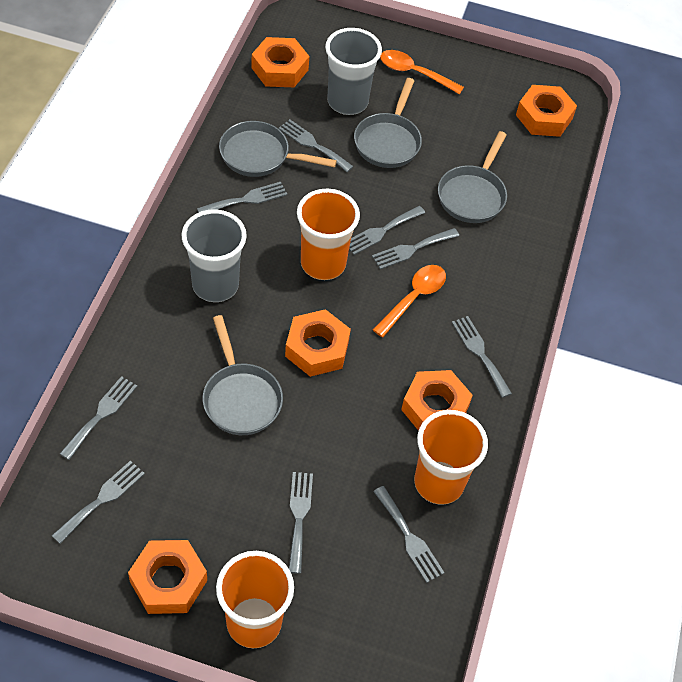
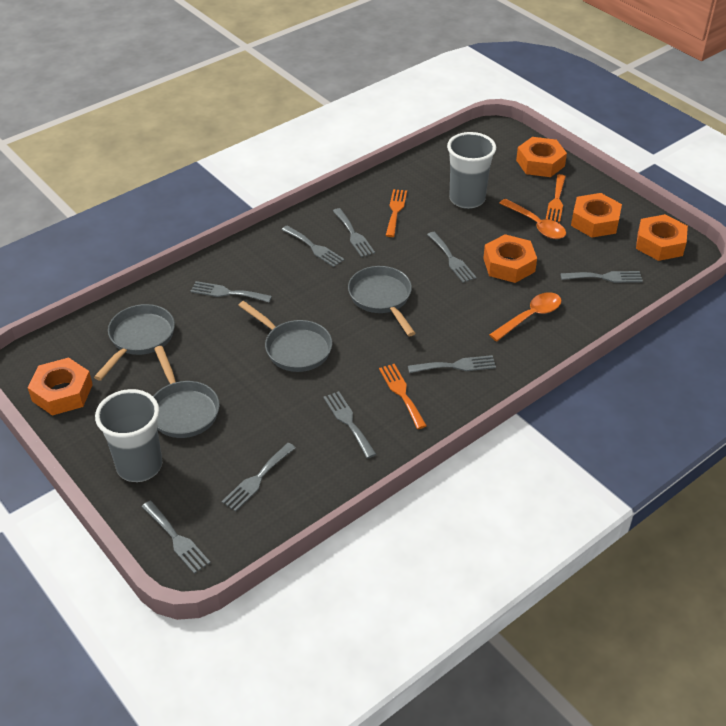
orange cup: 3 -> 0
orange fork: 0 -> 3

